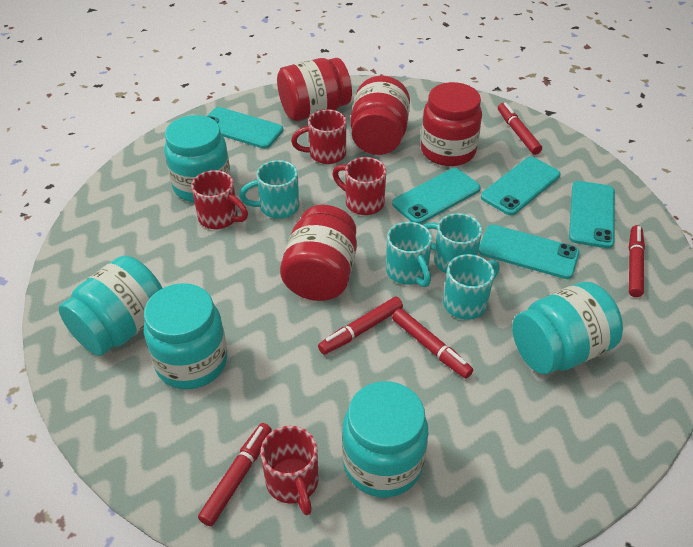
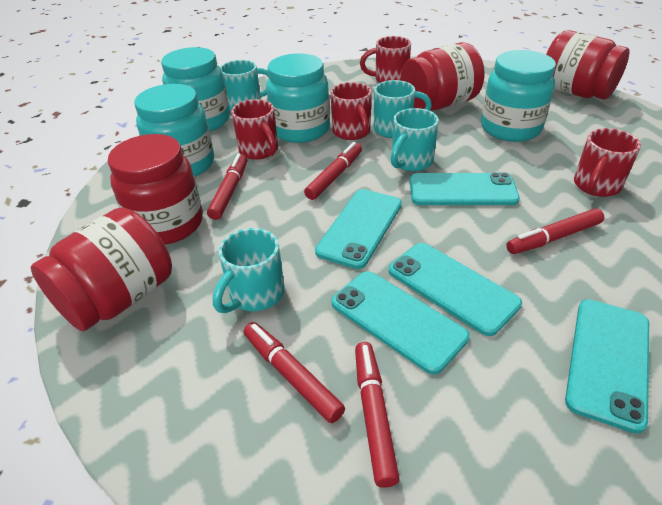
turquoise jar: 5 -> 4

